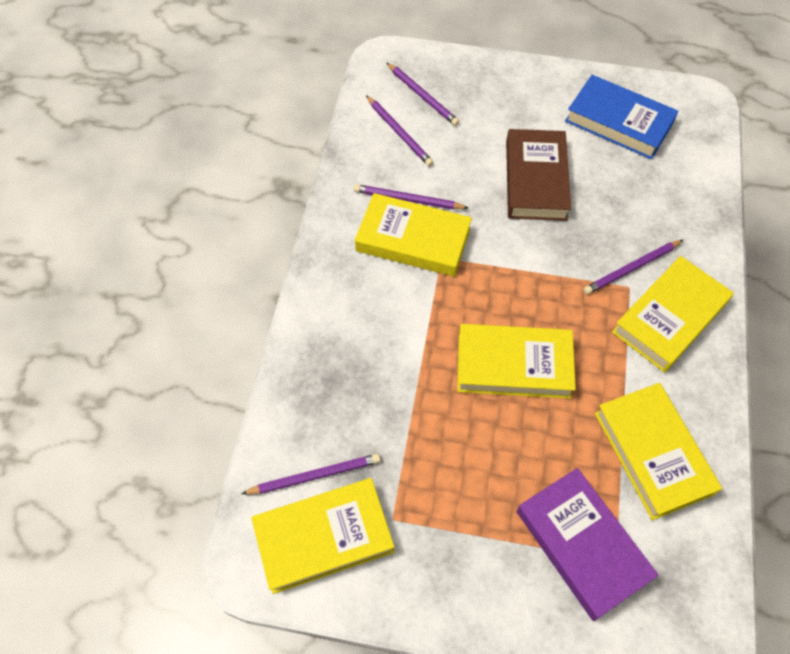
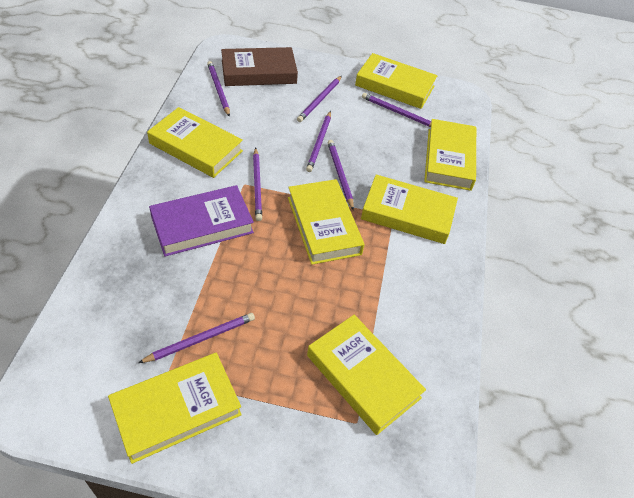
blue book: 1 -> 0
purple pencil: 5 -> 7
yellow book: 5 -> 7

